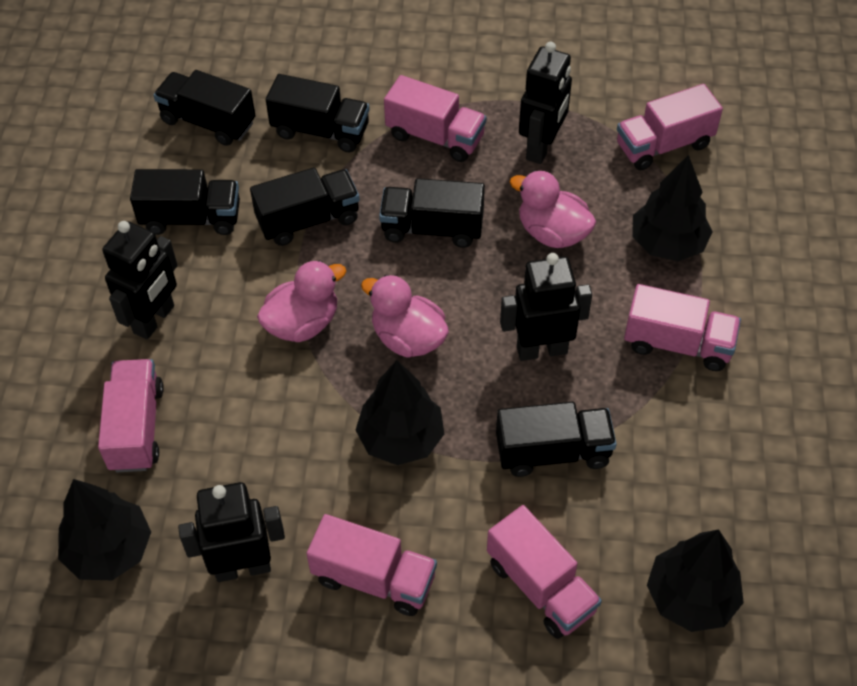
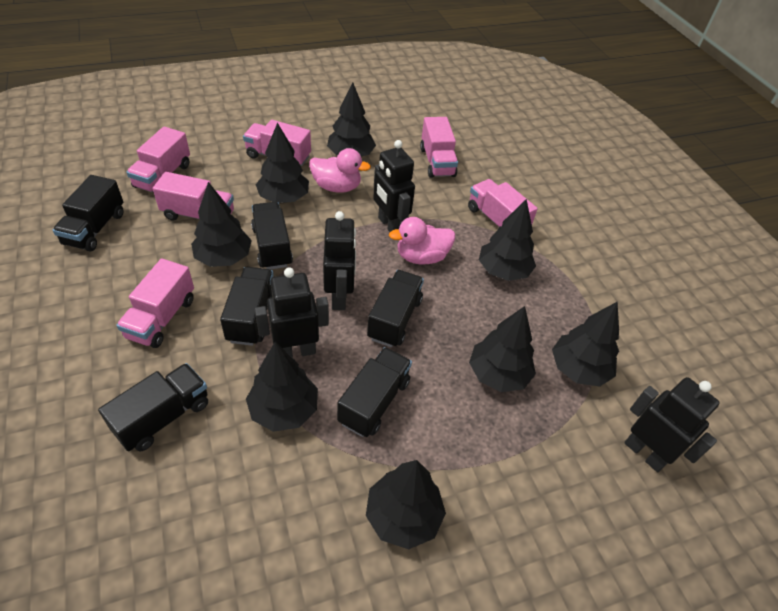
black tree: 4 -> 8
pink duck: 3 -> 2

